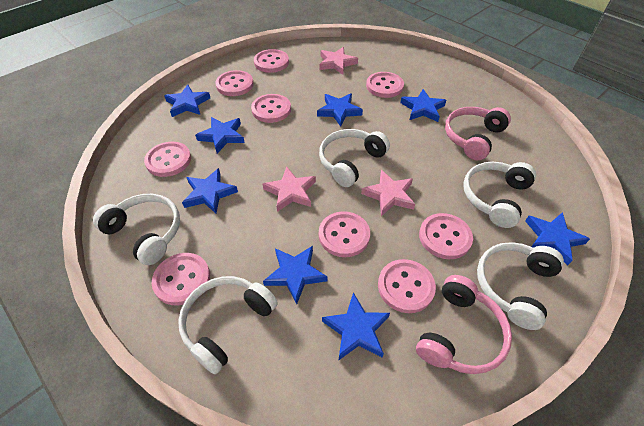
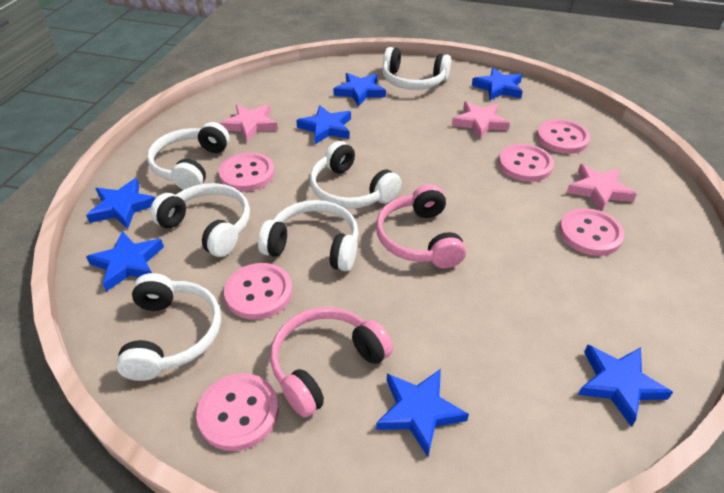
blue star: 8 -> 7
pink button: 9 -> 6
white headphones: 5 -> 6

